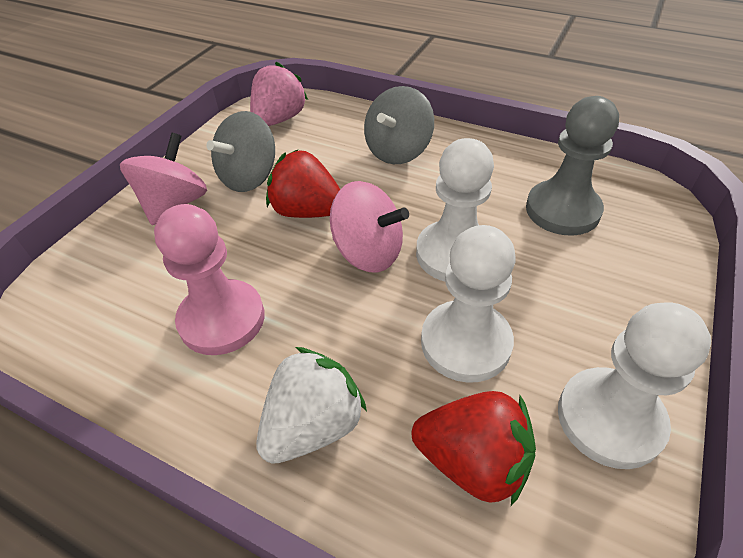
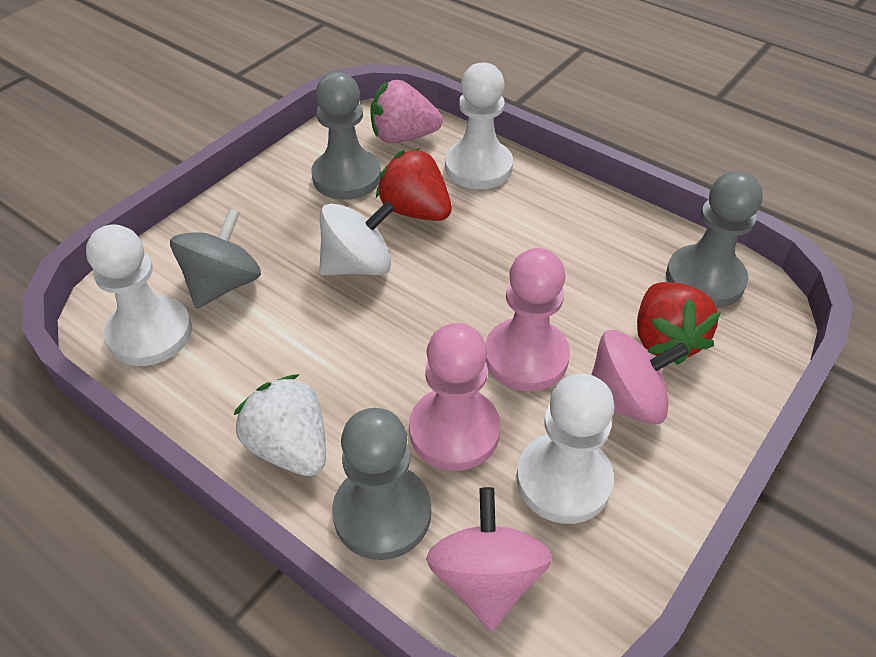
grey pawn: 1 -> 3
grey spinning top: 2 -> 1
pink pawn: 1 -> 2
white spinning top: 0 -> 1

